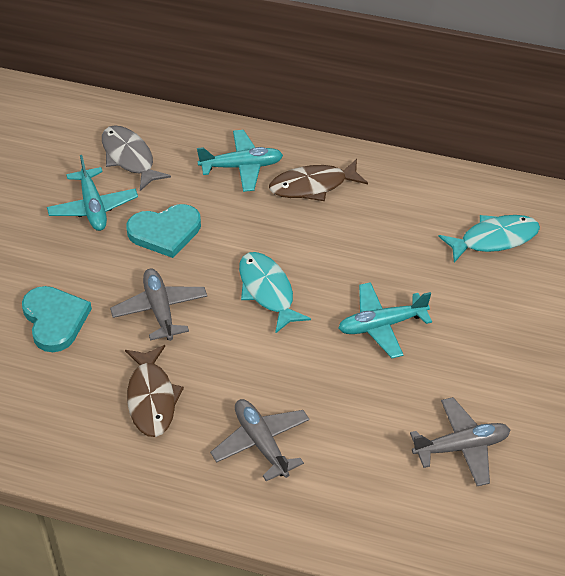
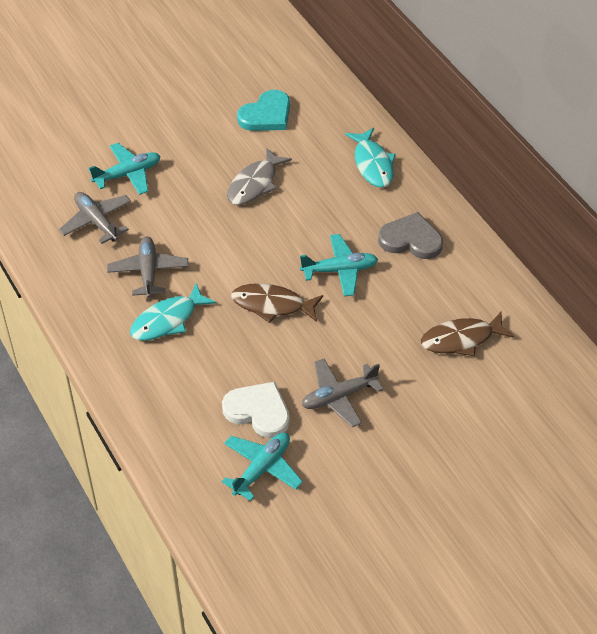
grey heart: 0 -> 1
turquoise heart: 2 -> 1
white heart: 0 -> 1

